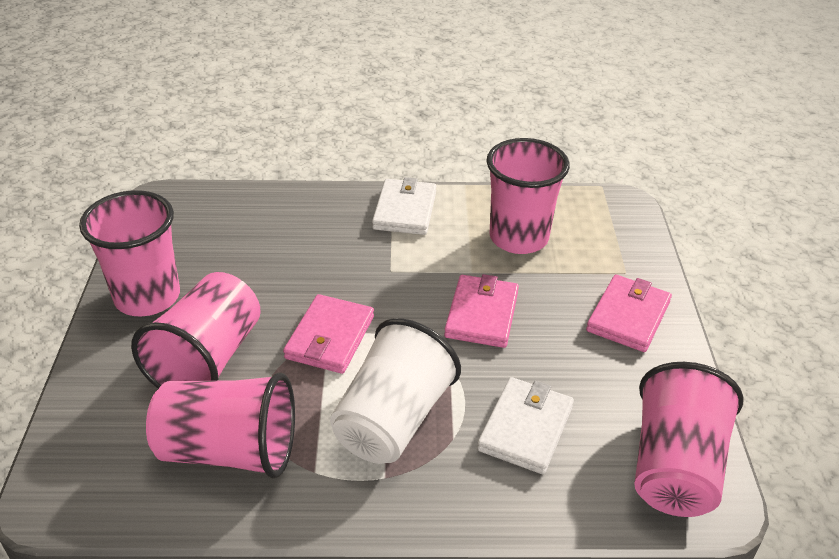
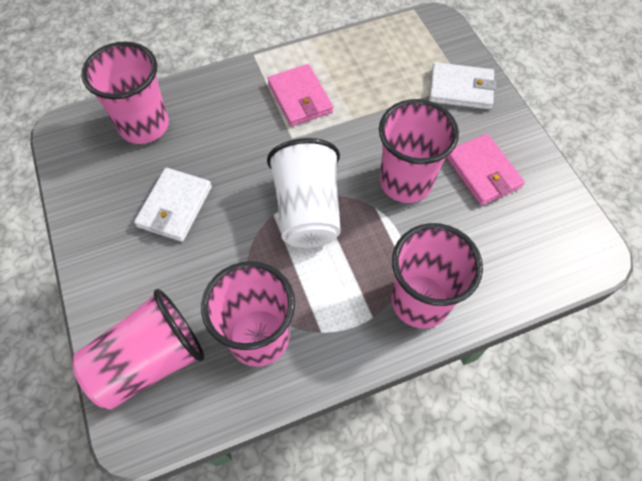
pink wallet: 3 -> 2

